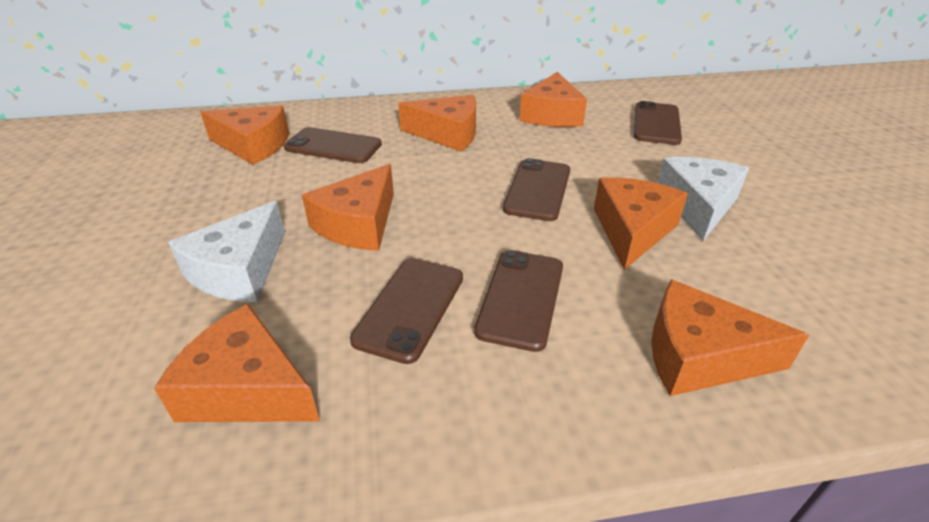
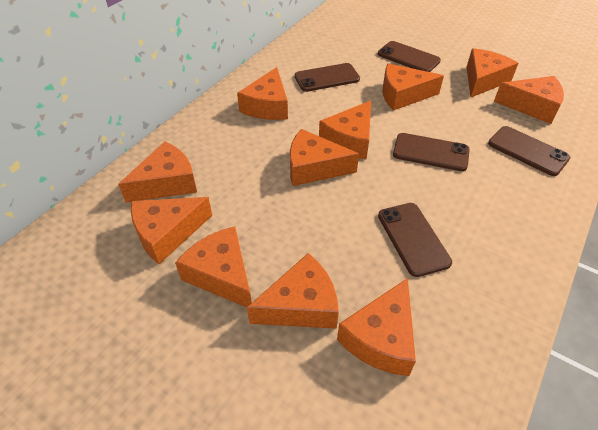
orange cheese: 7 -> 11
white cheese: 2 -> 0

